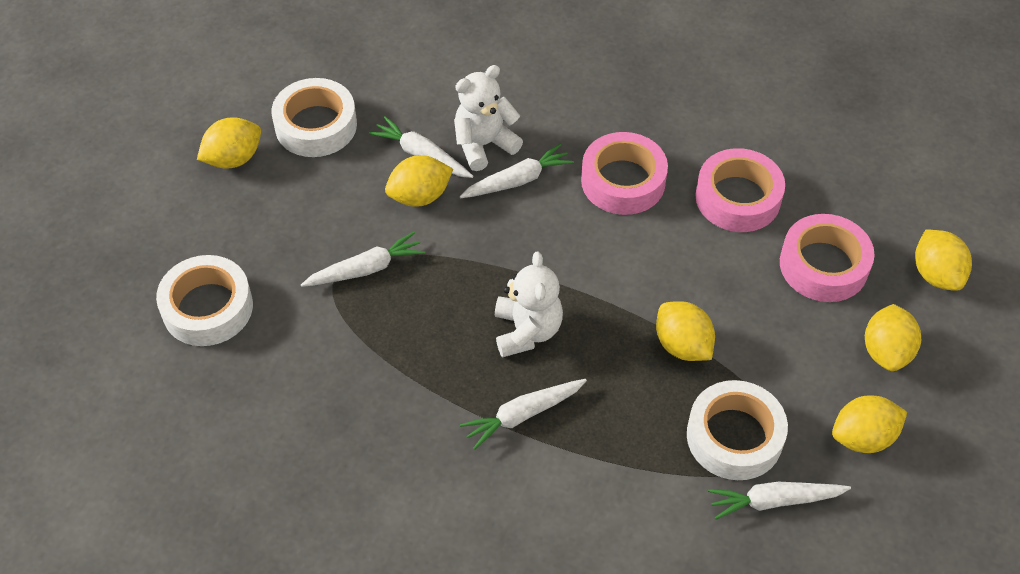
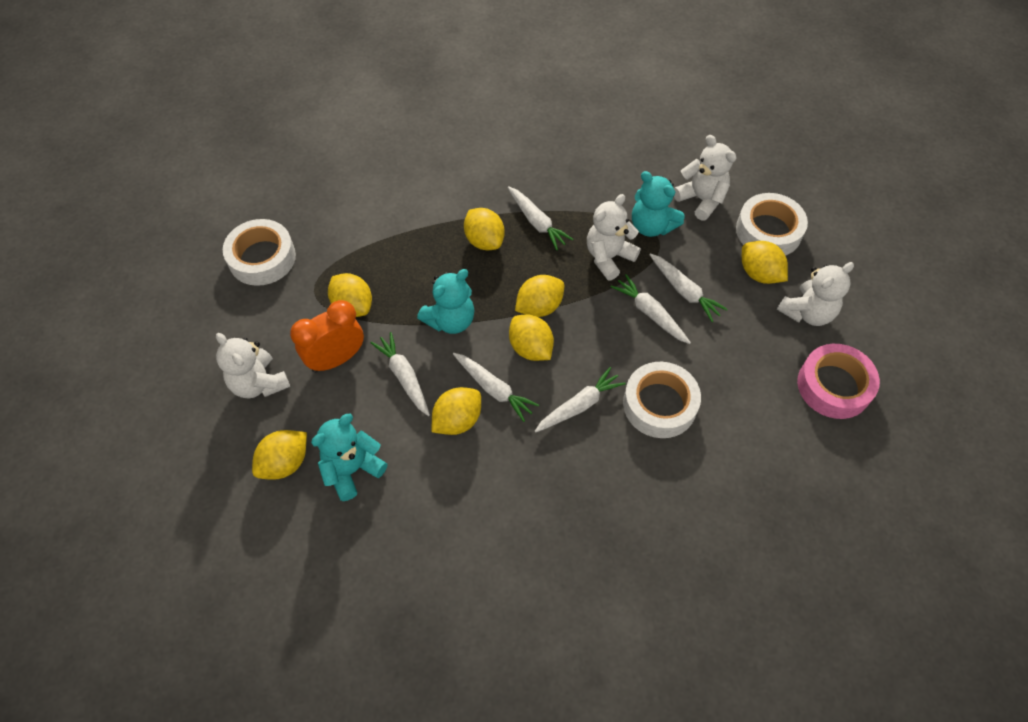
orange clock: 0 -> 1
pink tape: 3 -> 1
turquoise teddy bear: 0 -> 3
white carrot: 5 -> 6
white teddy bear: 2 -> 4
yellow lemon: 6 -> 7

